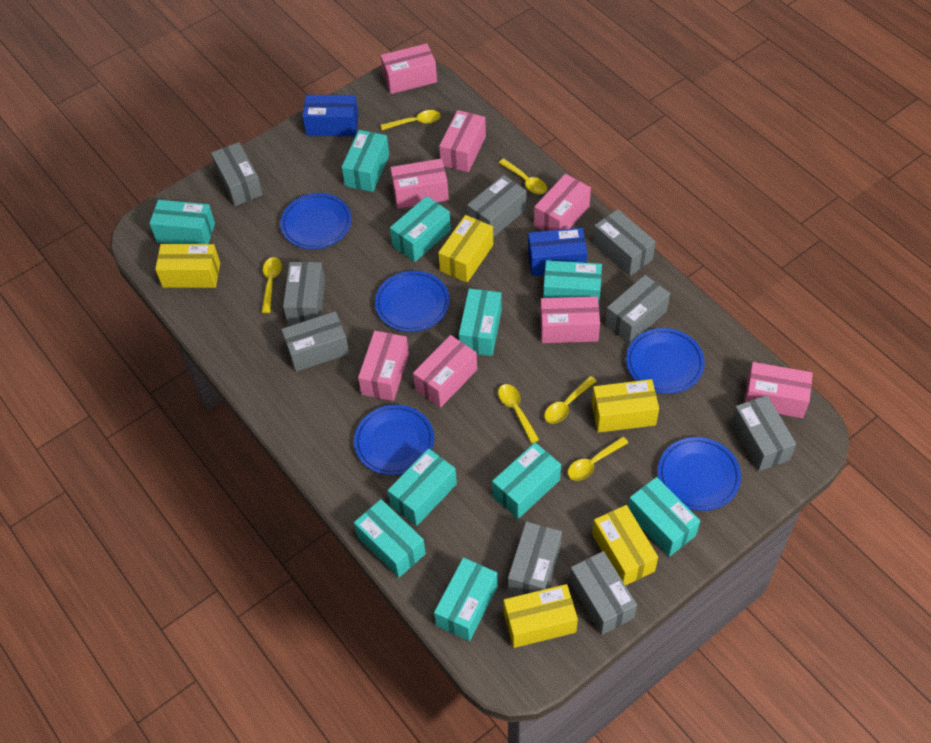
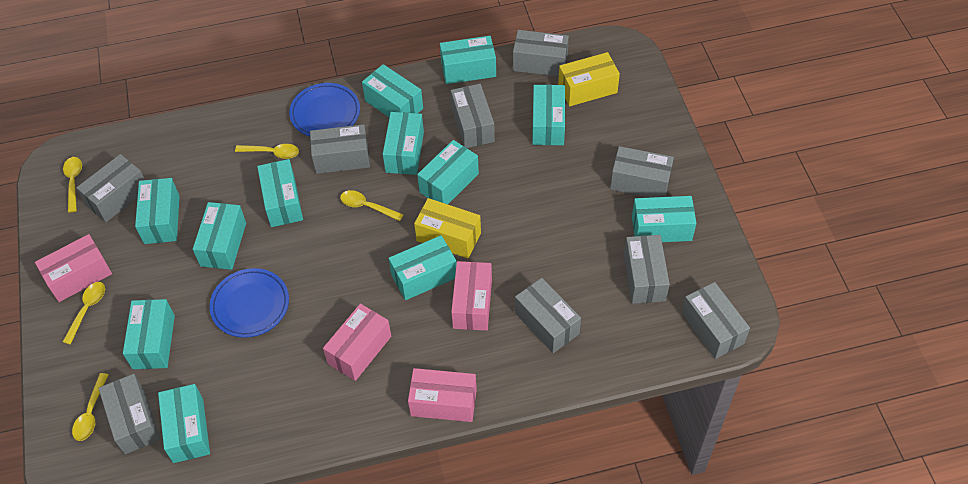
blue box: 2 -> 0
blue plate: 5 -> 2
pink box: 8 -> 4
turquoise box: 10 -> 12
yellow box: 5 -> 2
yellow spoon: 6 -> 5

